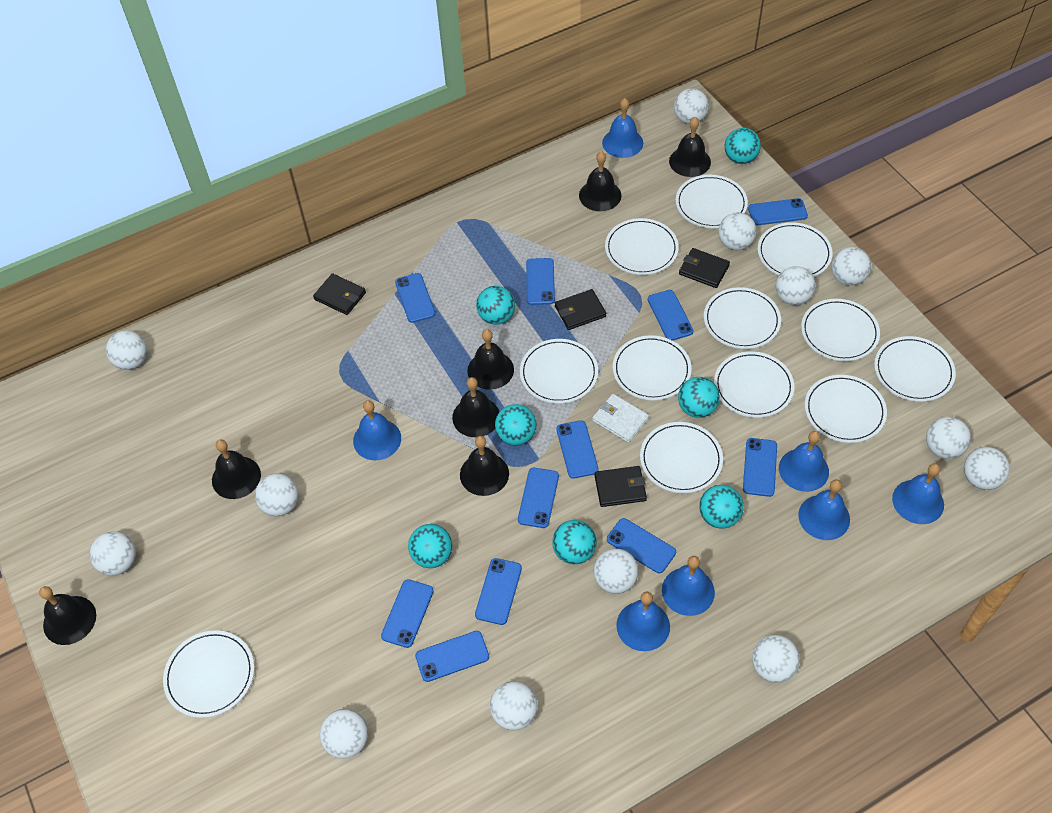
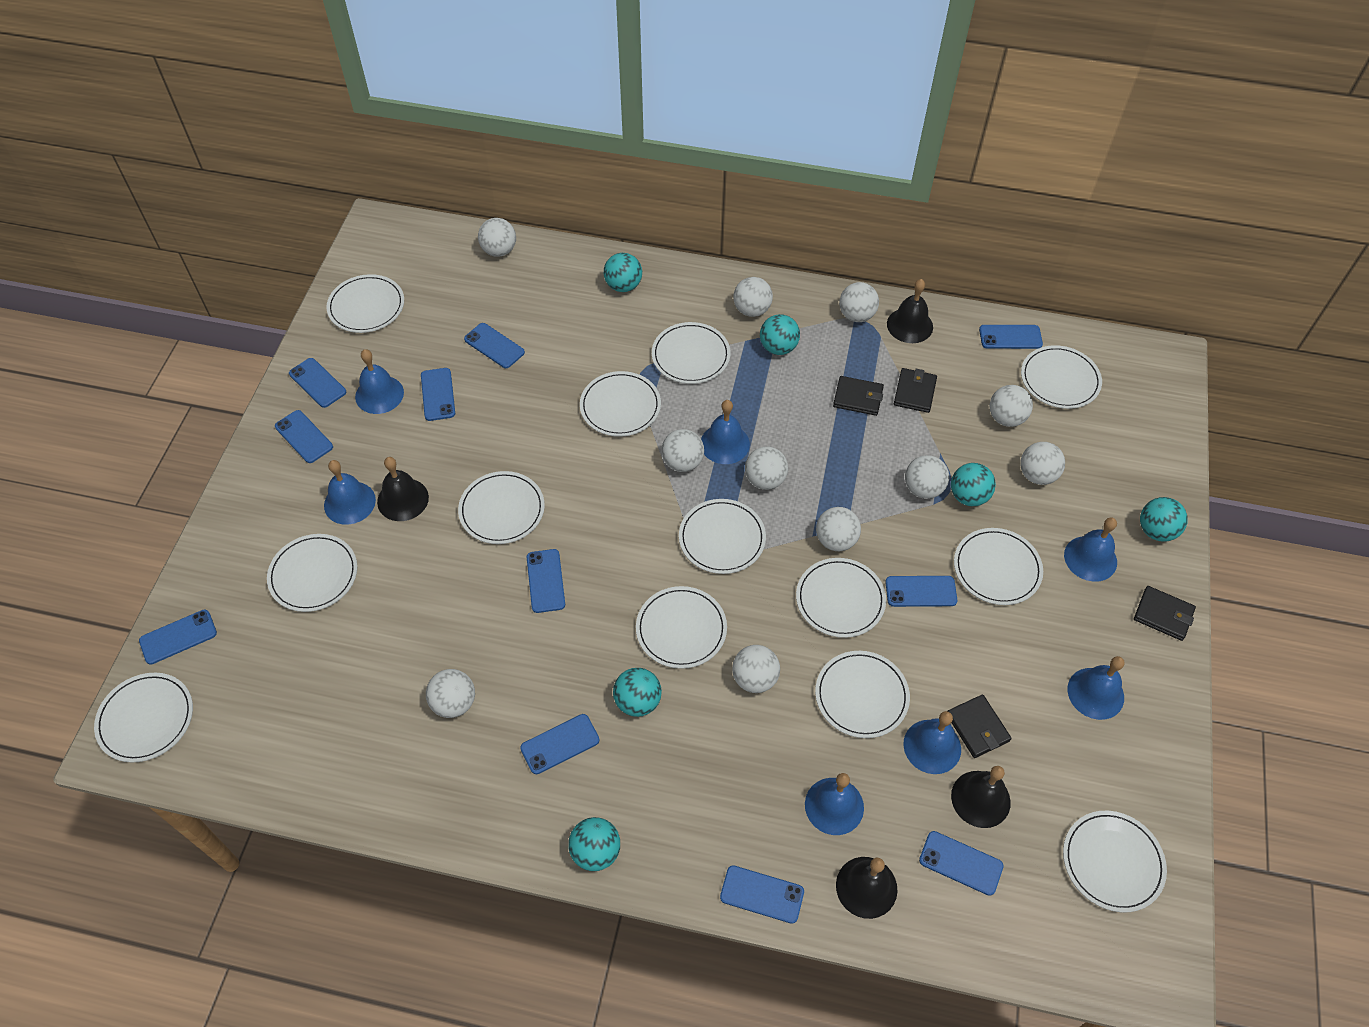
black bell: 7 -> 4
turquoise ball: 7 -> 6
white ball: 13 -> 11
white plate: 12 -> 13
white wallet: 1 -> 0

